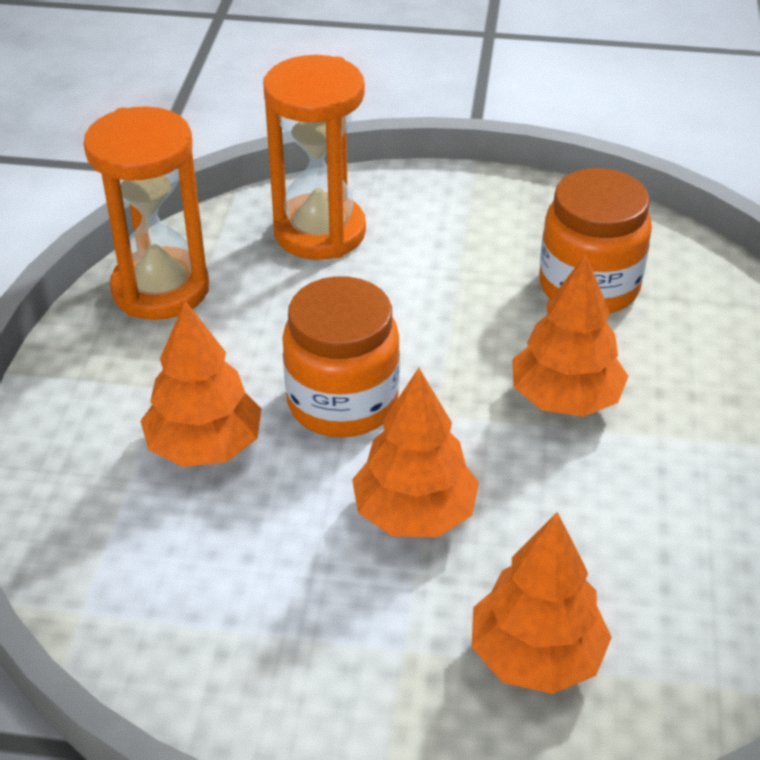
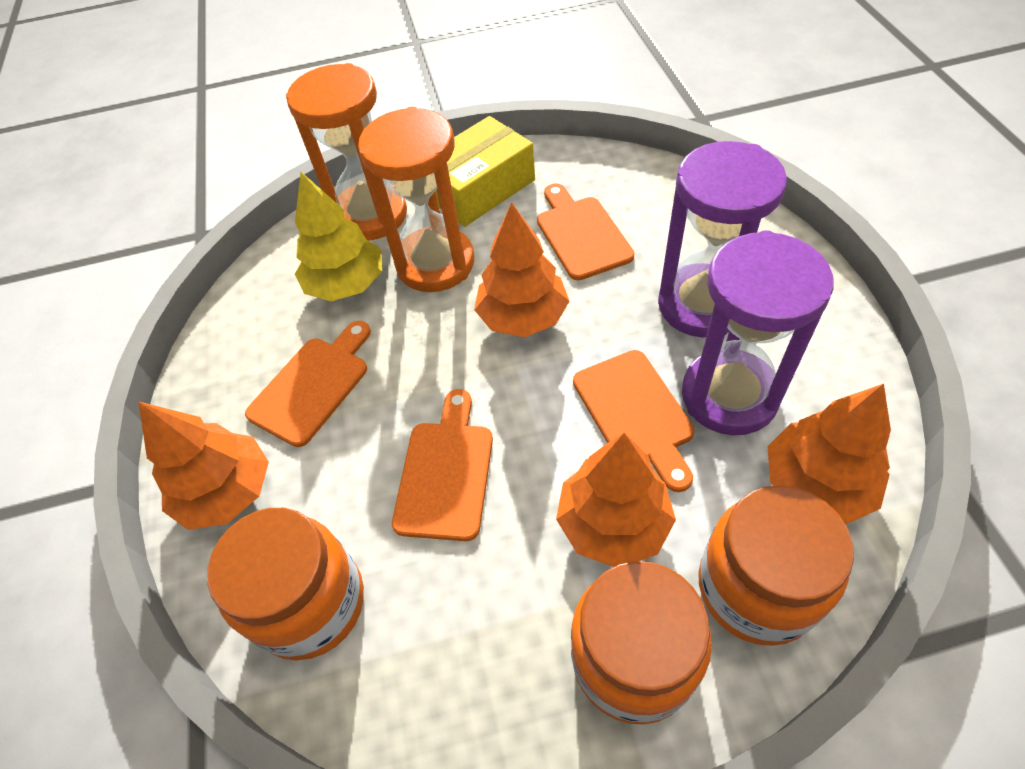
orange cutting board: 0 -> 4
orange jar: 2 -> 3
purple hourglass: 0 -> 2
yellow box: 0 -> 1
yellow tree: 0 -> 1

